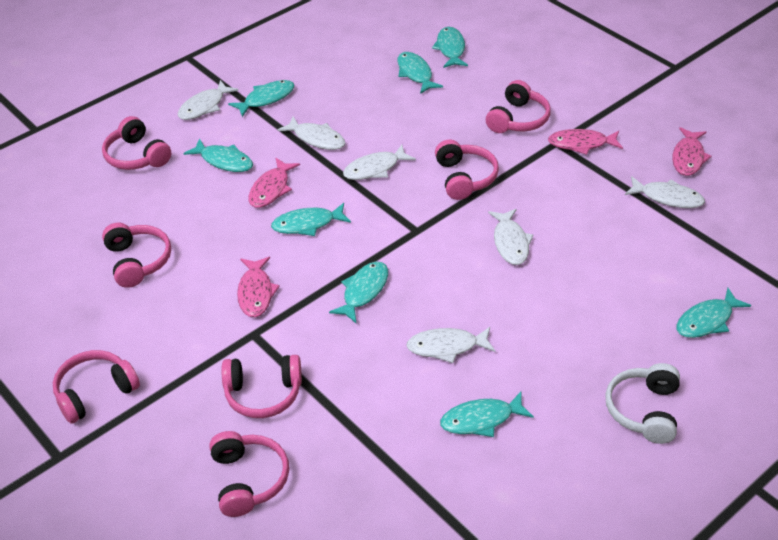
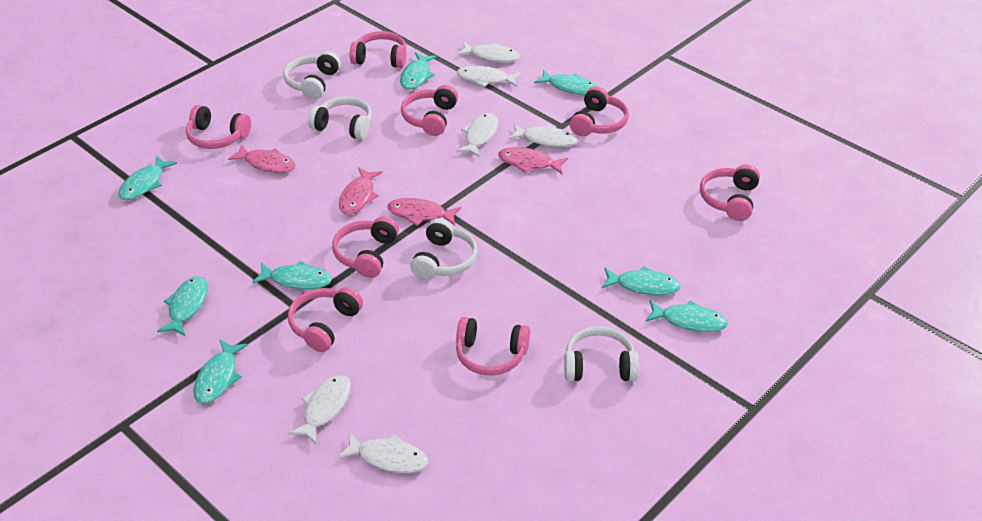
pink headphones: 7 -> 8
white headphones: 1 -> 4

